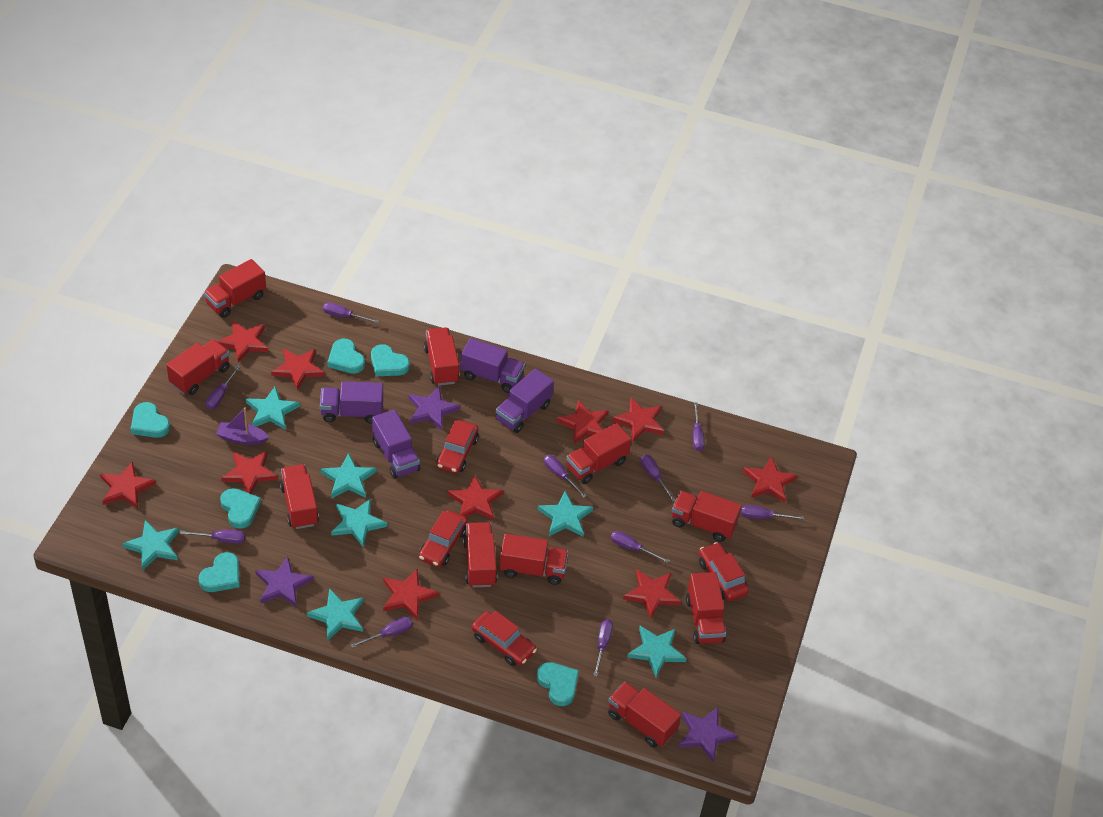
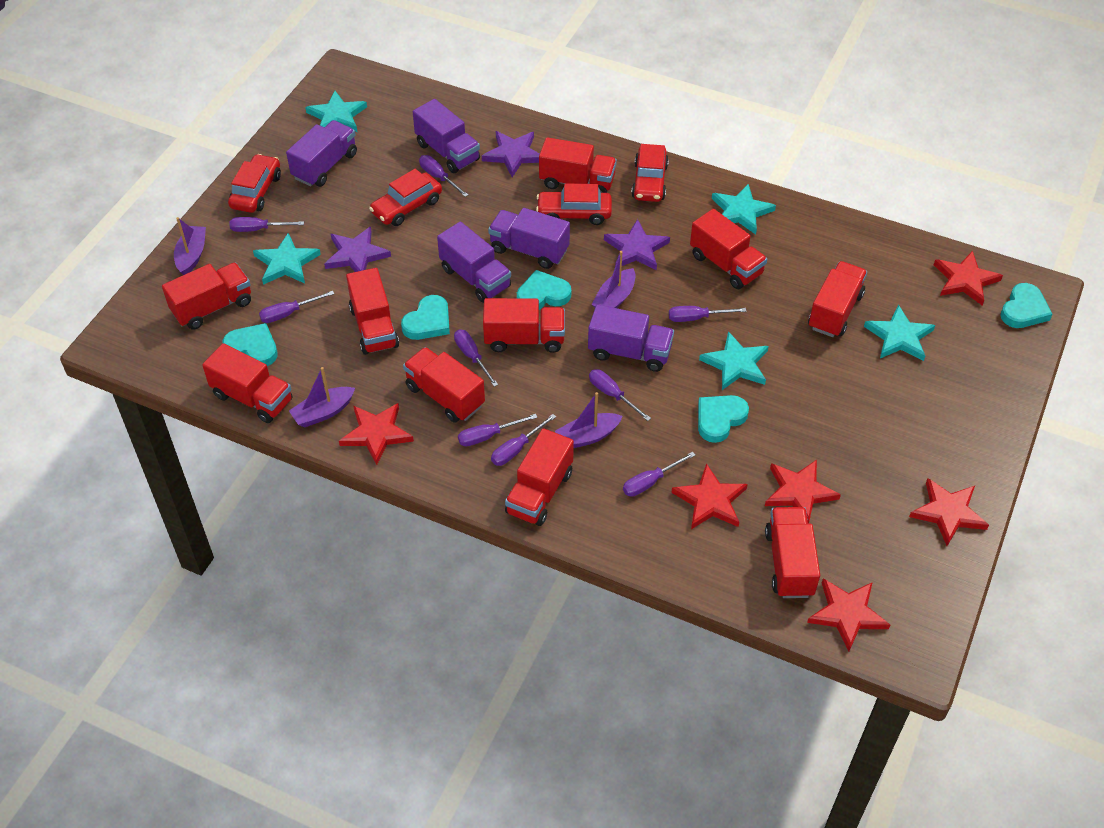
purple boat: 1 -> 4
purple screwdriver: 10 -> 9
purple truck: 4 -> 5
red star: 10 -> 6
turquoise heart: 6 -> 5
turquoise star: 7 -> 5

